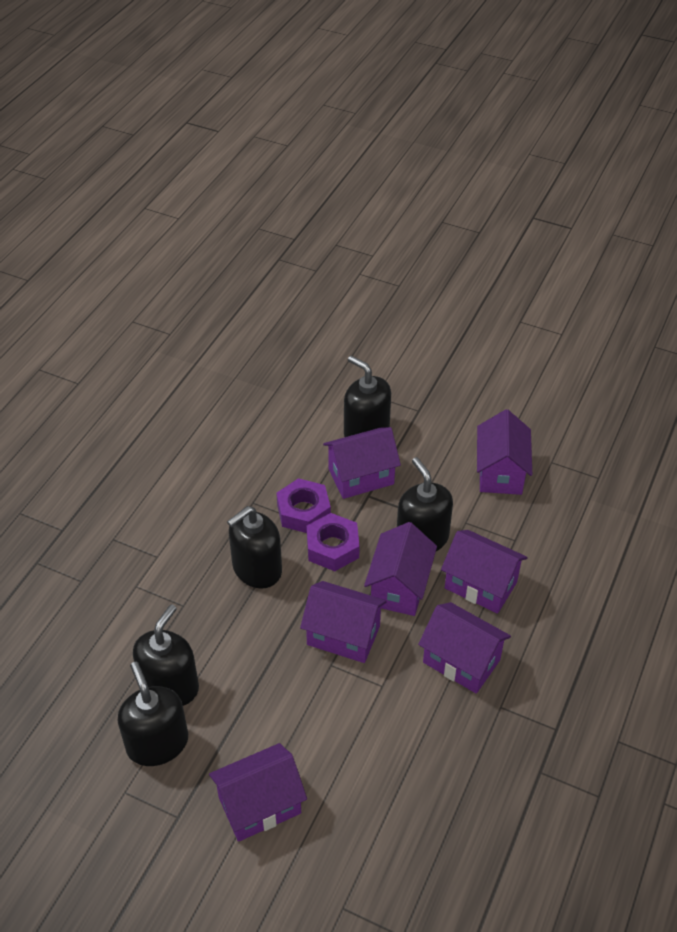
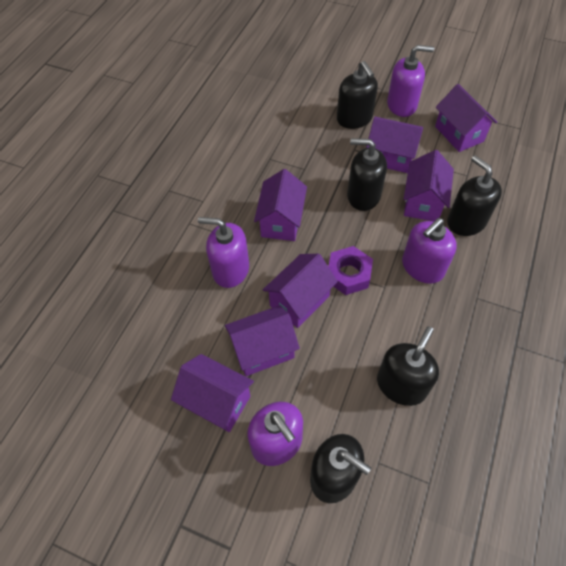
purple nut: 2 -> 1
purple soap dispenser: 0 -> 4

